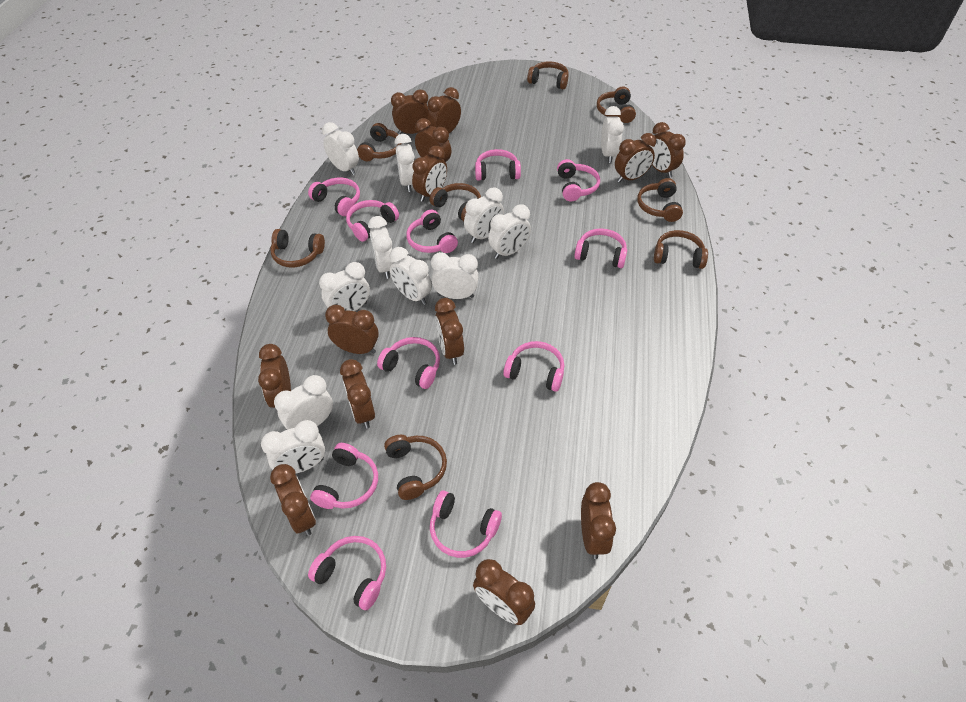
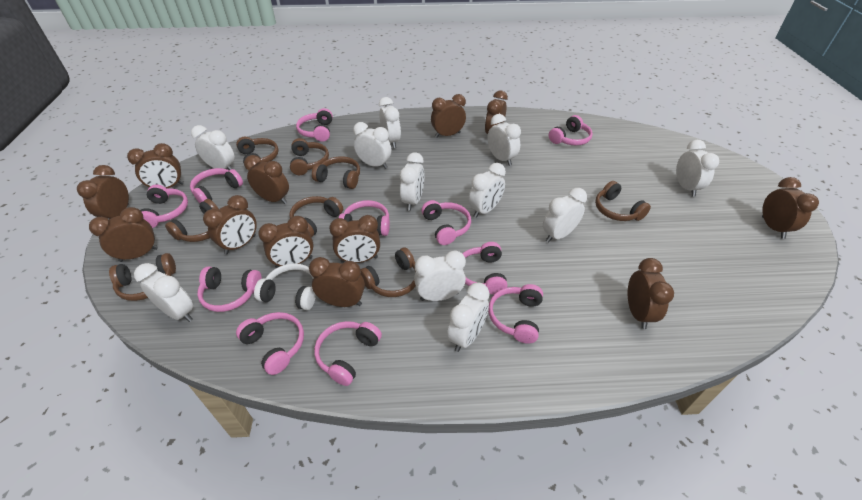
brown clock: 13 -> 12
white headphones: 0 -> 1

